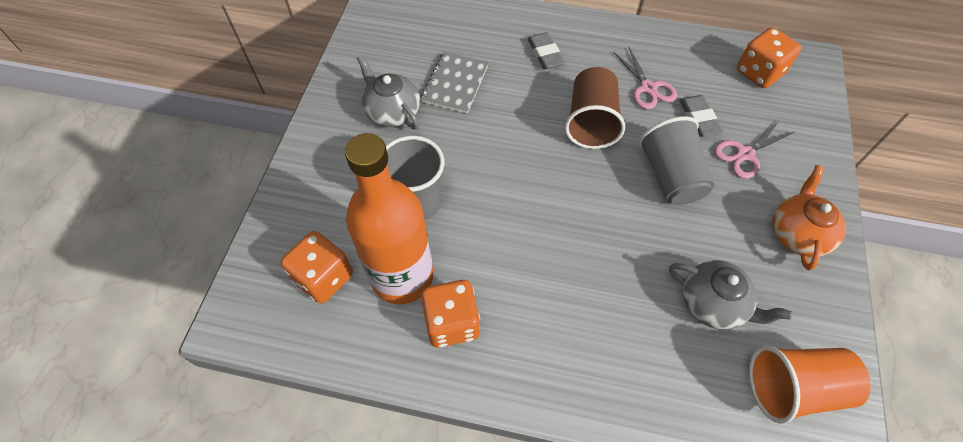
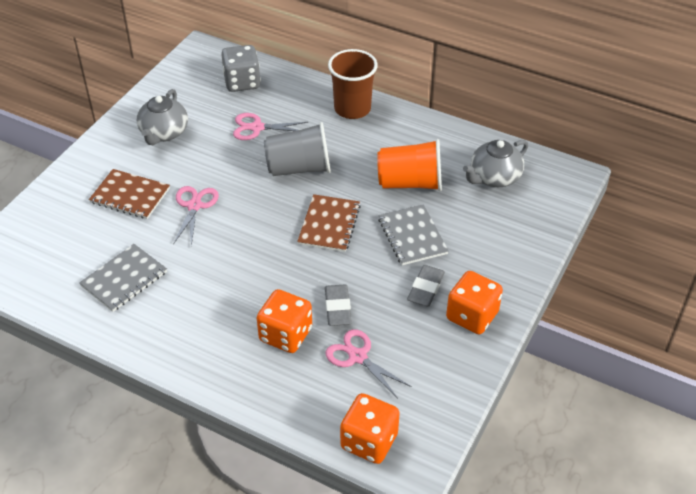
brown notebook: 0 -> 2
grey cup: 2 -> 1
grey dice: 0 -> 1
grey notebook: 1 -> 2
orange bottle: 1 -> 0
orange teapot: 1 -> 0
pink scissors: 2 -> 3

